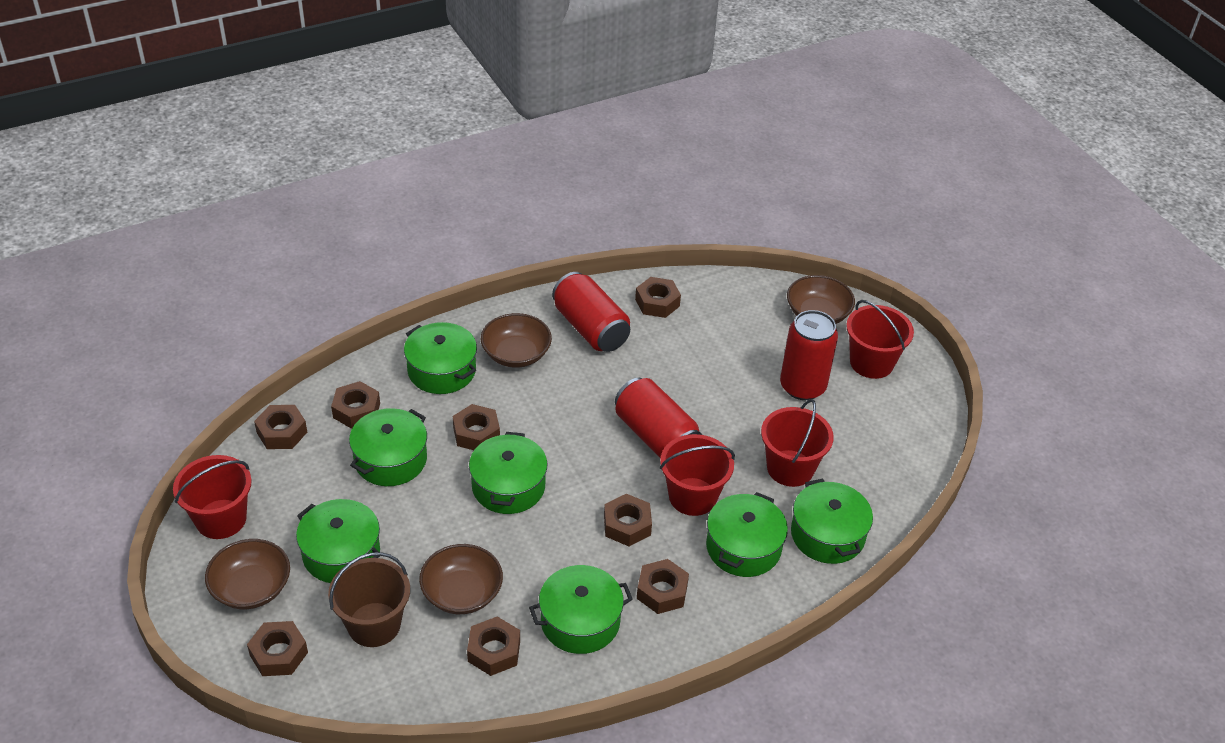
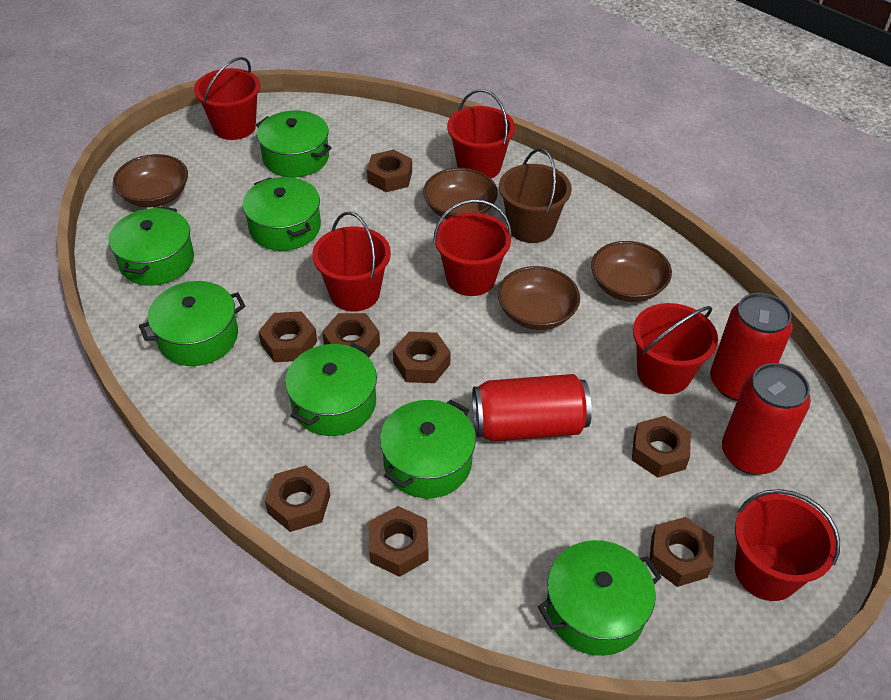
red bucket: 4 -> 6

